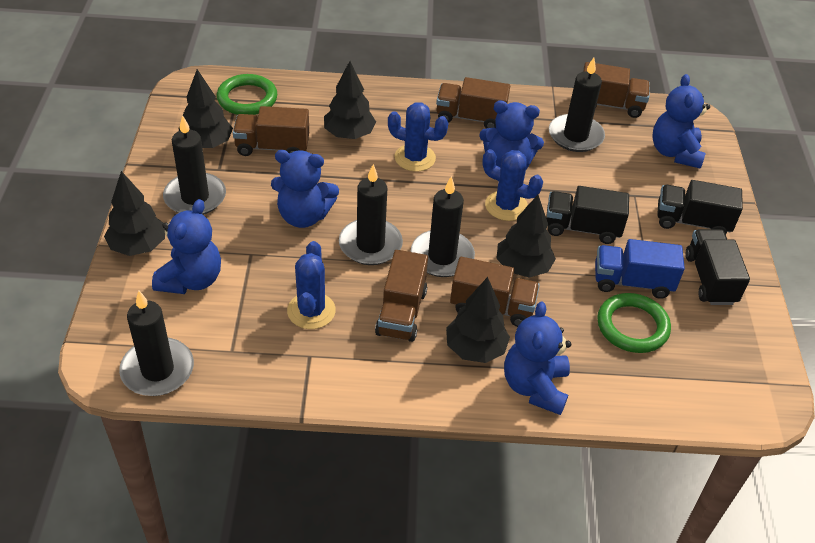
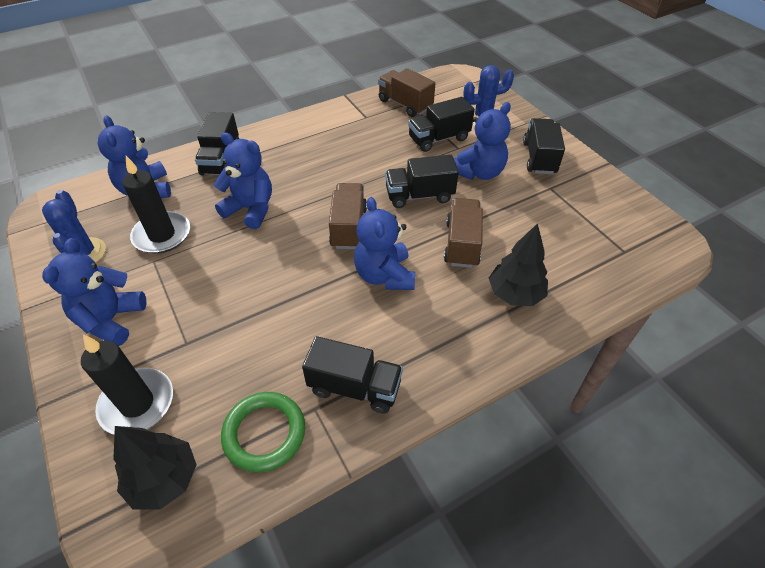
black candle: 5 -> 2
black tree: 5 -> 2
black truck: 3 -> 5
blue cactus: 3 -> 2
blue truck: 1 -> 0
brown truck: 5 -> 3
green ring: 2 -> 1

